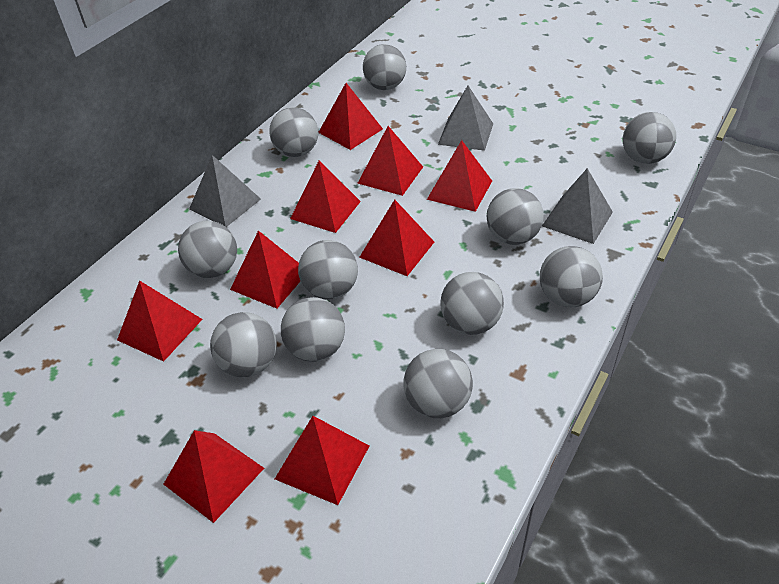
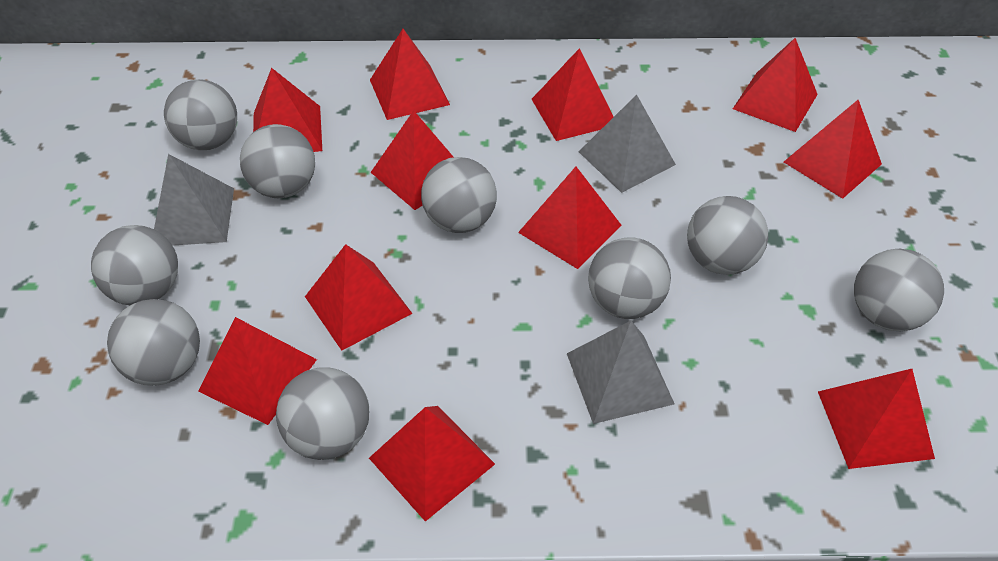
grey ball: 11 -> 9
red pyramid: 9 -> 11

